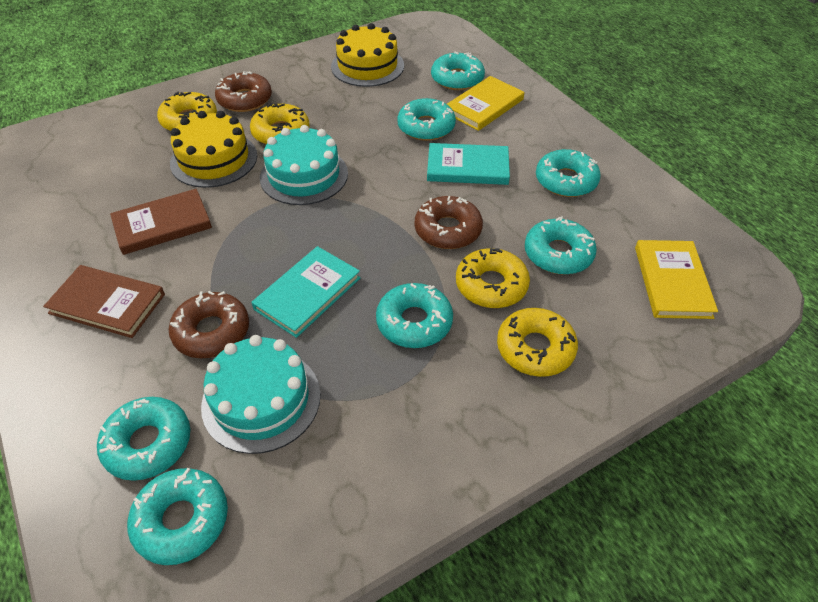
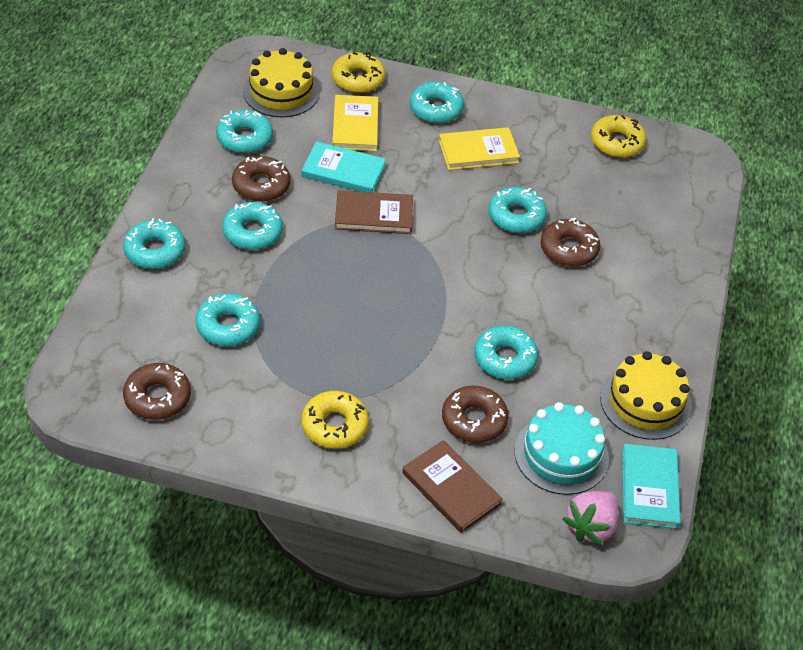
brown donut: 3 -> 4
pink strawberry: 0 -> 1
turquoise cake: 2 -> 1
yellow donut: 4 -> 3

